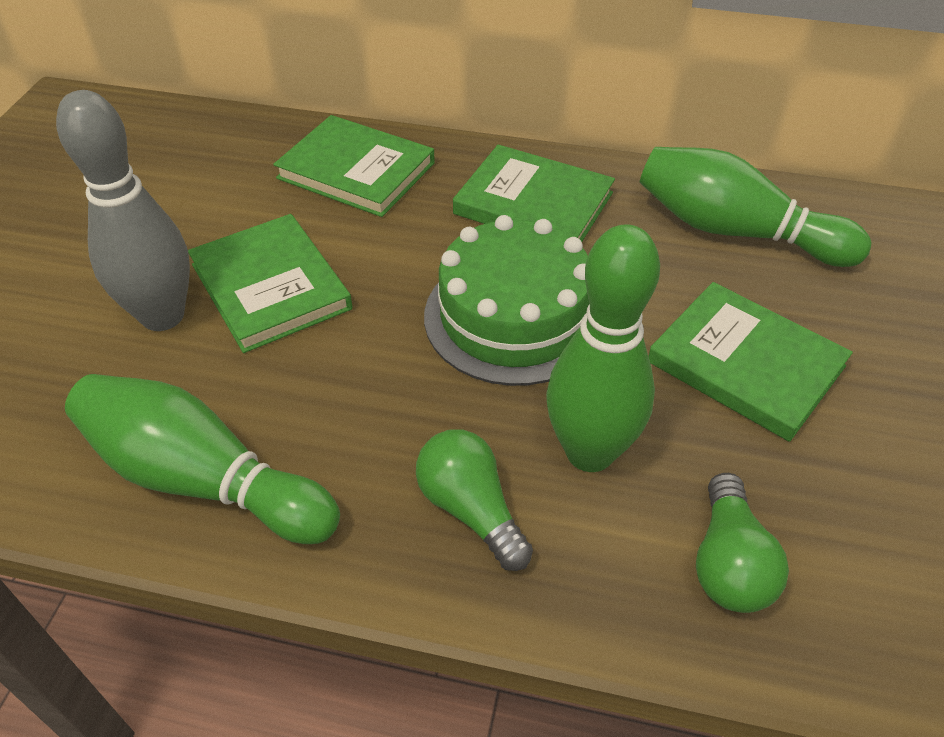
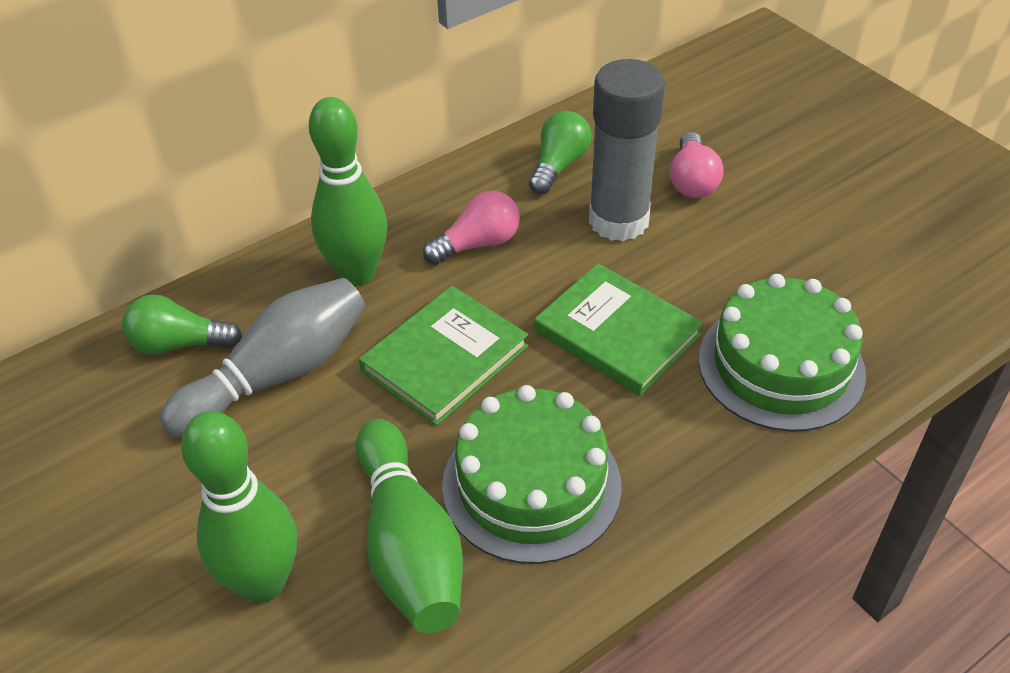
green book: 4 -> 2
green cake: 1 -> 2
grey glue stick: 0 -> 1
pink light bulb: 0 -> 2

